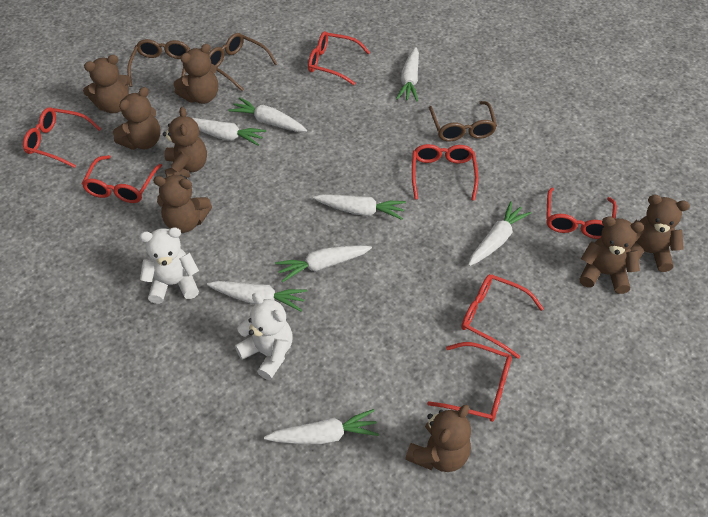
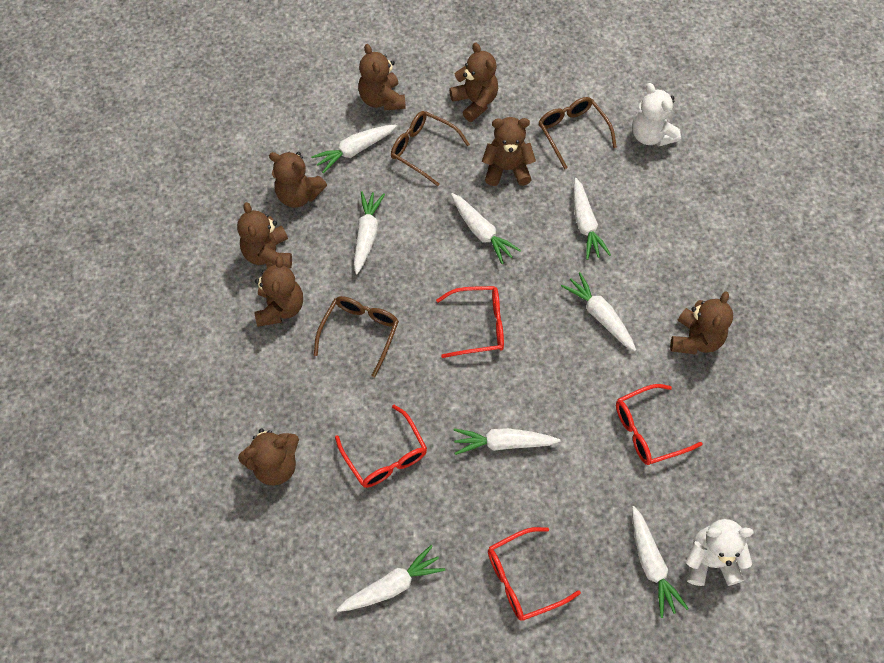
red glasses: 7 -> 4

